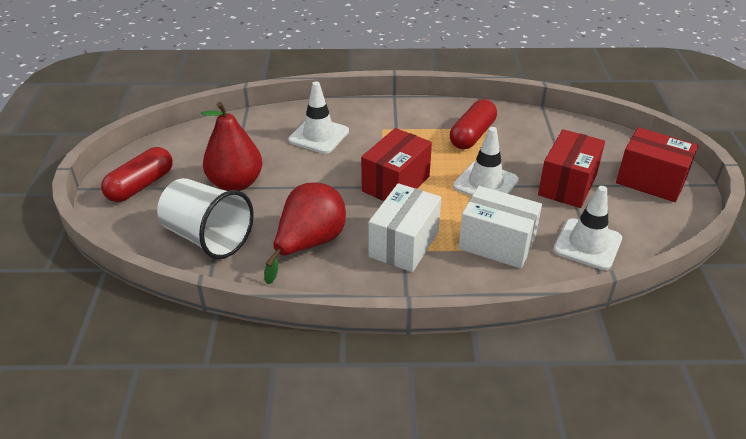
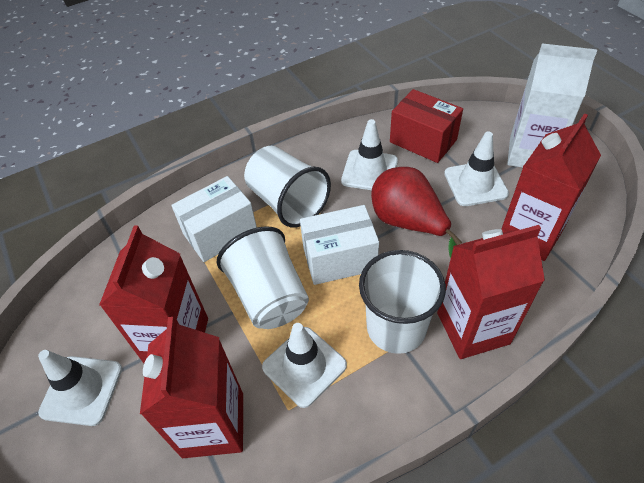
red box: 3 -> 1
red capsule: 2 -> 0
red carton: 0 -> 4
red pear: 2 -> 1
white carton: 0 -> 1
white cup: 1 -> 3
white traffic cone: 3 -> 4

